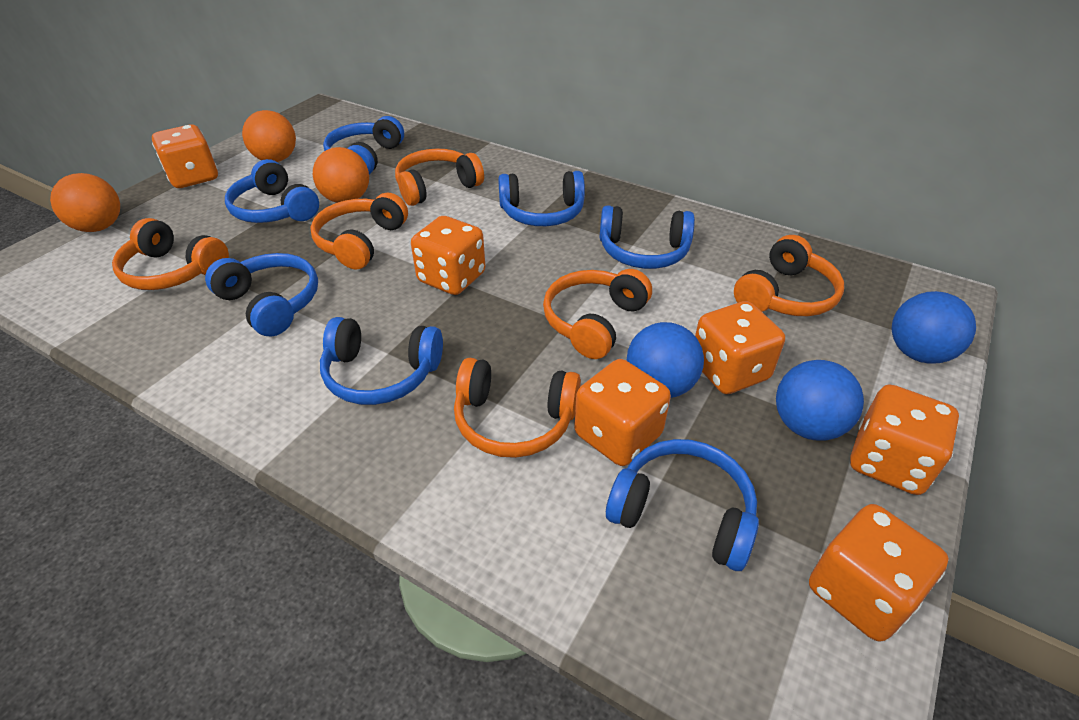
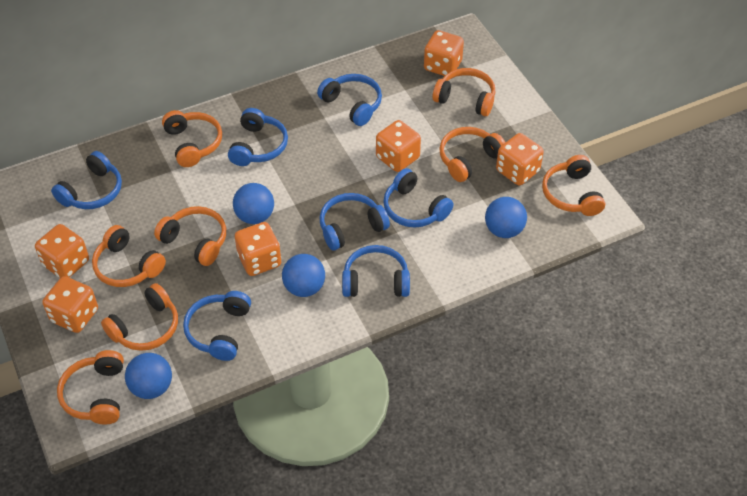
blue ball: 3 -> 4
orange ball: 3 -> 0
orange headphones: 6 -> 8

